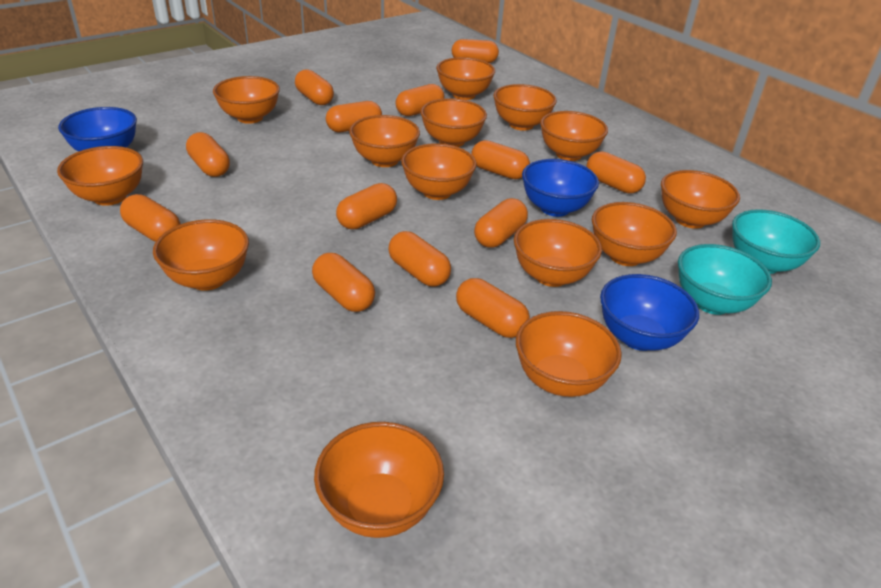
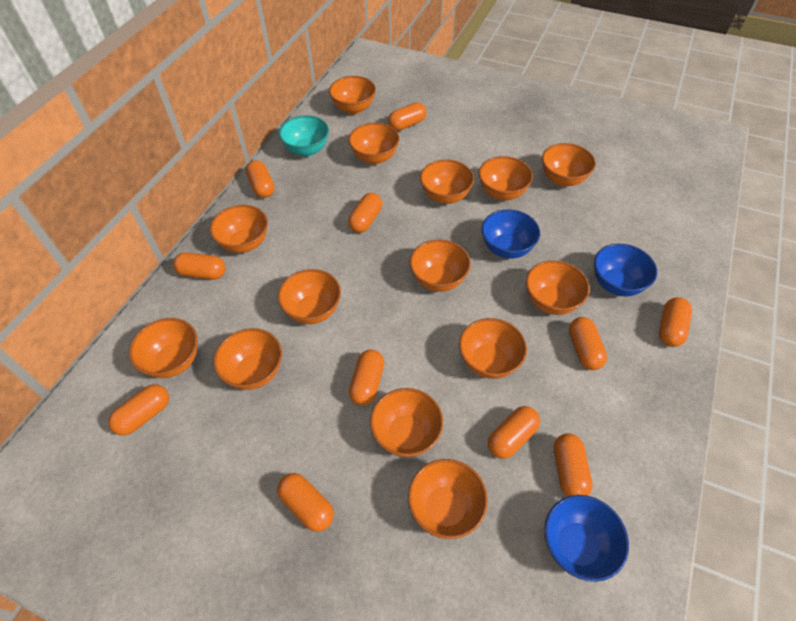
orange capsule: 13 -> 11
turquoise bowl: 2 -> 1

